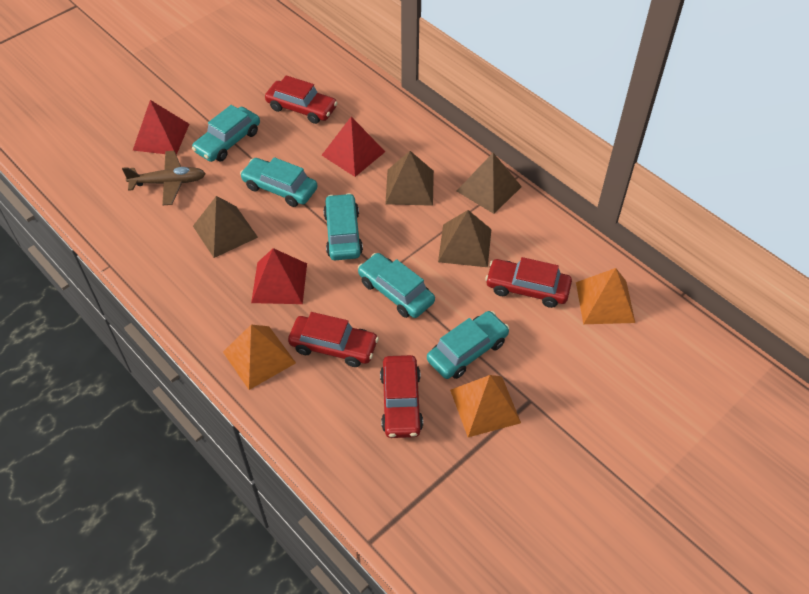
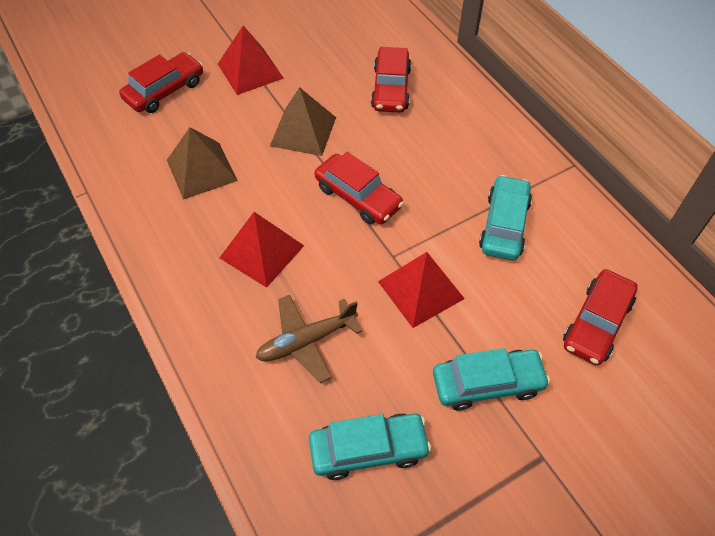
brown pyramid: 4 -> 2
orange pyramid: 3 -> 0
turquoise car: 5 -> 3

